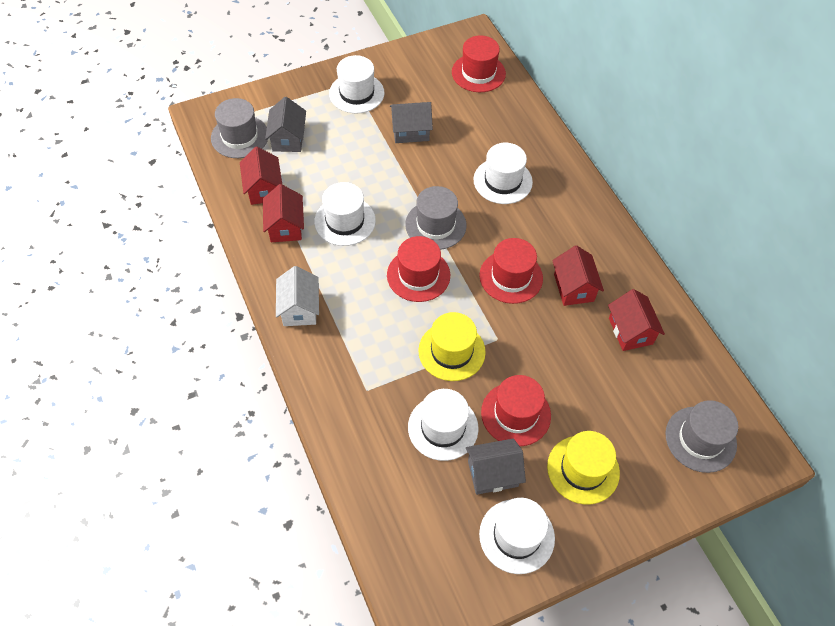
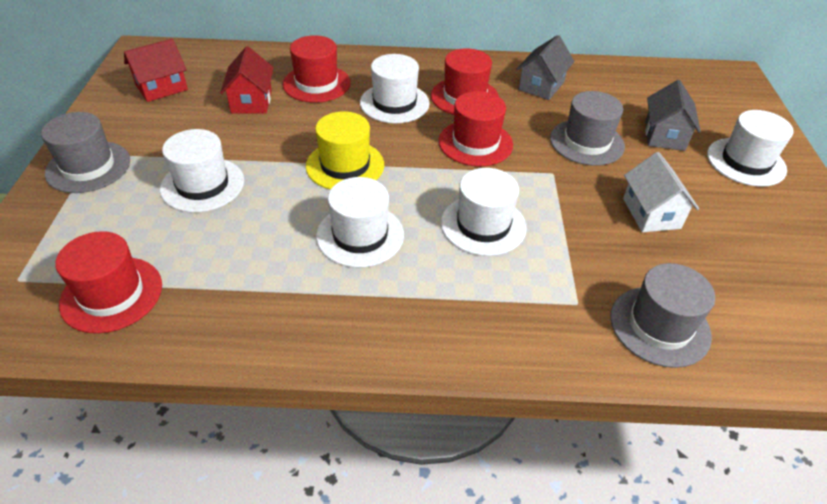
grey house: 3 -> 2
red house: 4 -> 2
yellow hat: 2 -> 1

